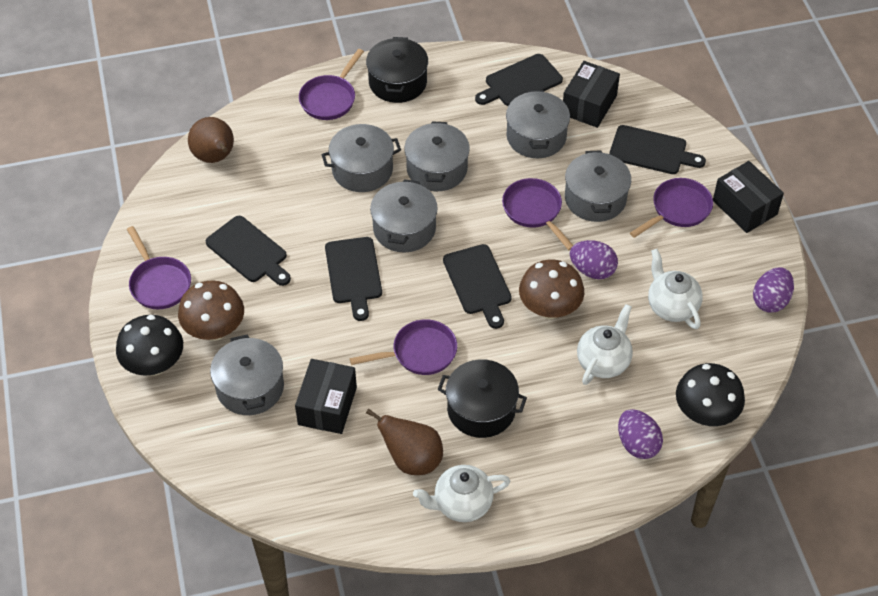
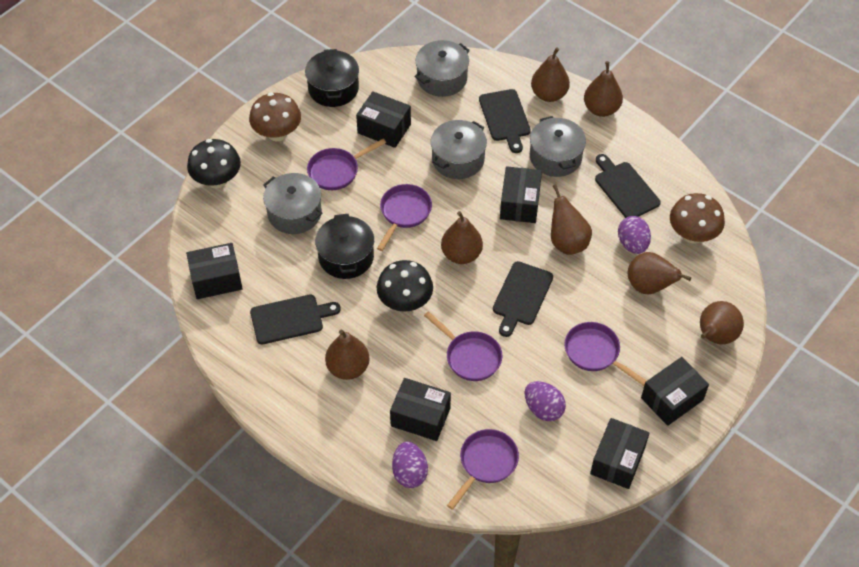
black box: 3 -> 6
black cutting board: 5 -> 4
brown pear: 2 -> 7
grey pot: 6 -> 4
white teapot: 3 -> 0

